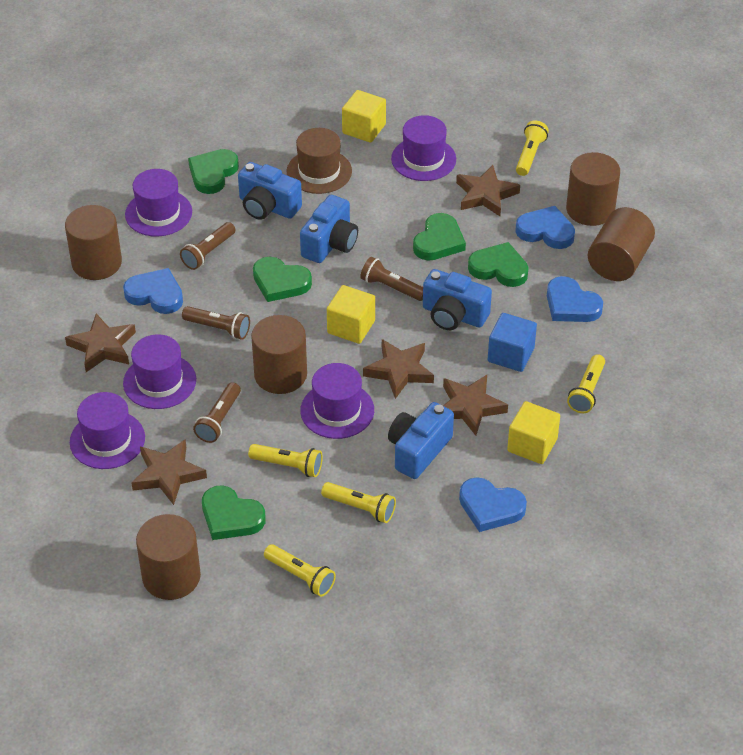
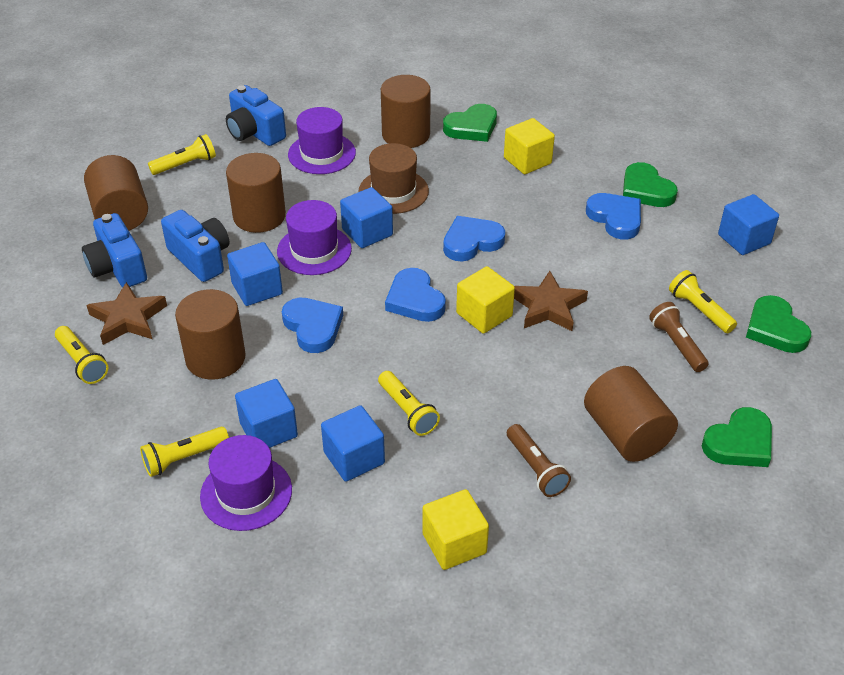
blue camera: 4 -> 3
blue cube: 1 -> 5
brown flashlight: 4 -> 2
brown star: 5 -> 2
green heart: 5 -> 4
purple hat: 5 -> 3

